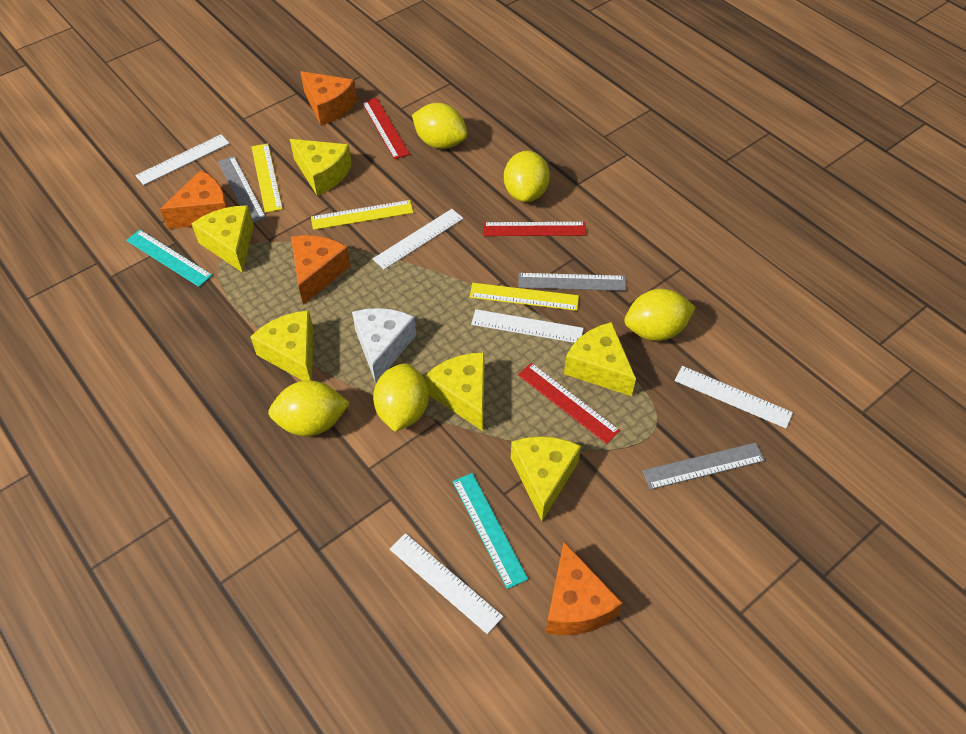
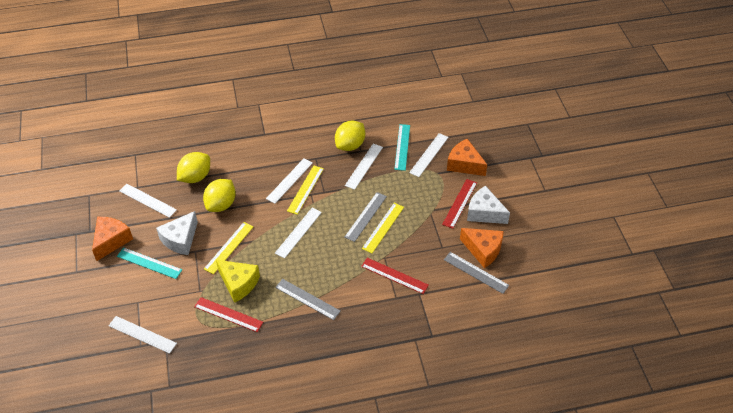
orange cheese: 4 -> 3
white cheese: 1 -> 2
white ruler: 5 -> 6
yellow cheese: 6 -> 1
yellow lemon: 5 -> 3

